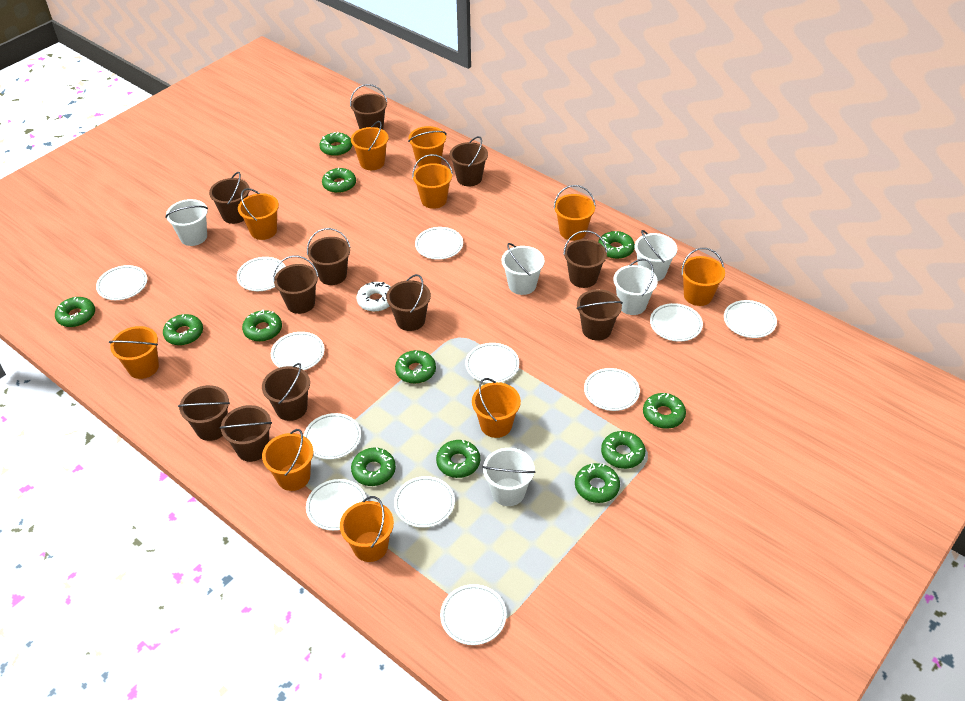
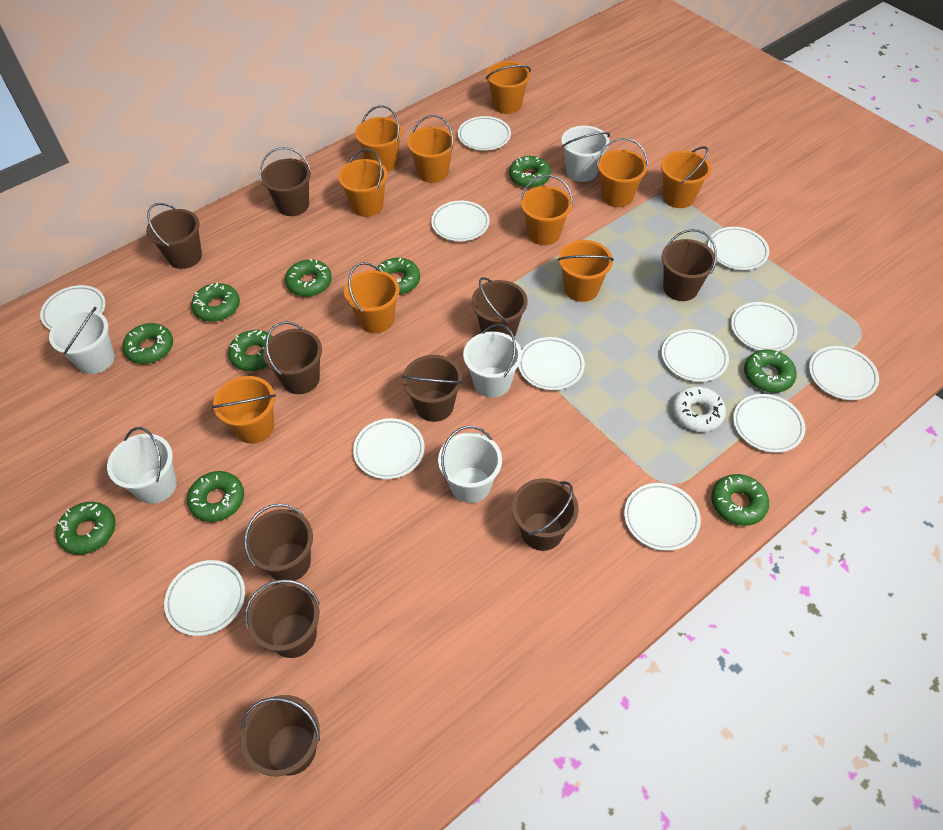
brown bucket: 11 -> 10
green donut: 12 -> 10

